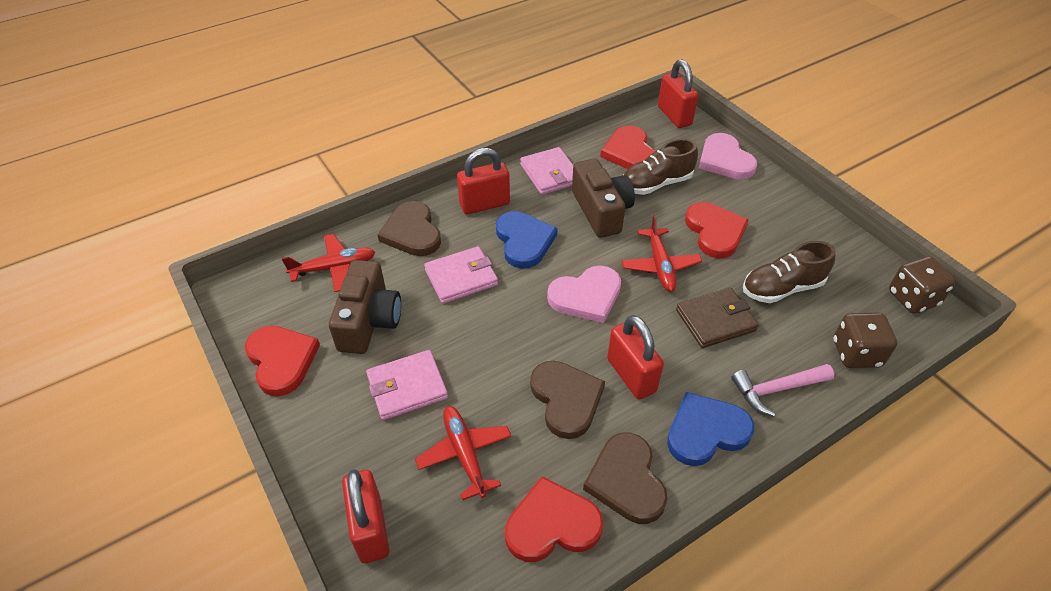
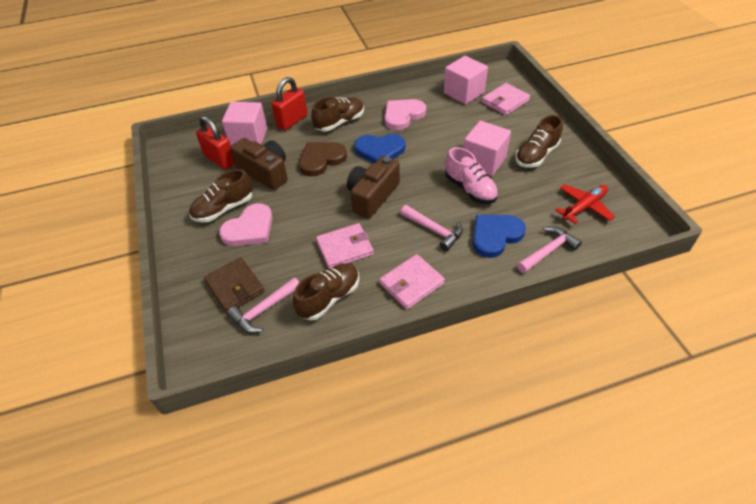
brown dice: 2 -> 0
brown heart: 3 -> 1
brown shoe: 2 -> 4
pink cube: 0 -> 3
pink hammer: 1 -> 3
pink shoe: 0 -> 1
red heart: 4 -> 0
red padlock: 4 -> 2
red plane: 3 -> 1

